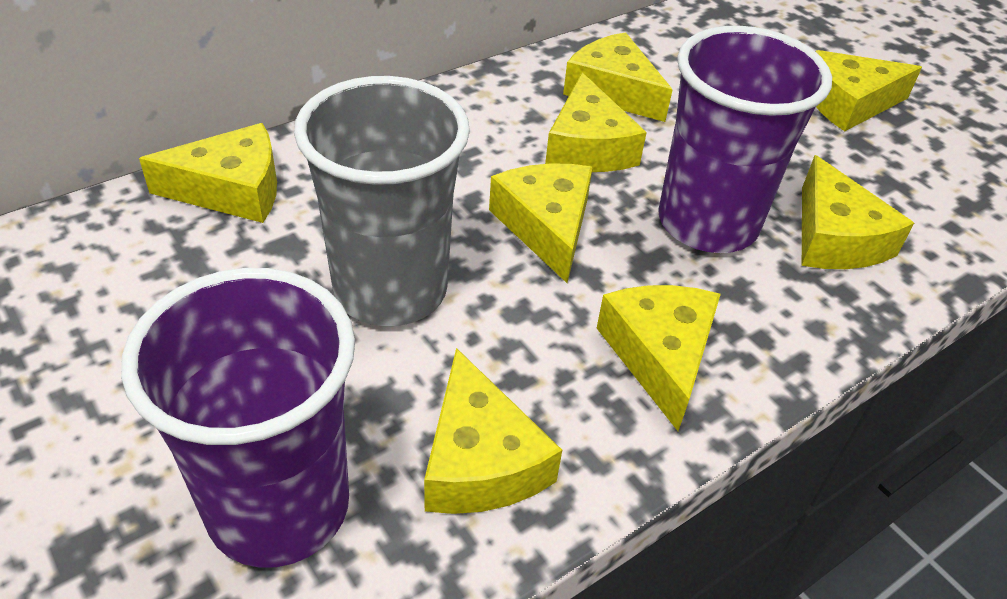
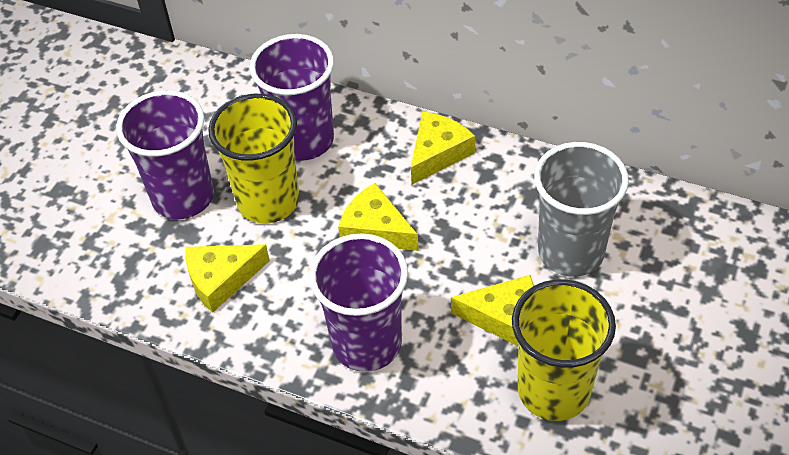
purple cup: 2 -> 3
yellow cheese: 8 -> 4
yellow cup: 0 -> 2

